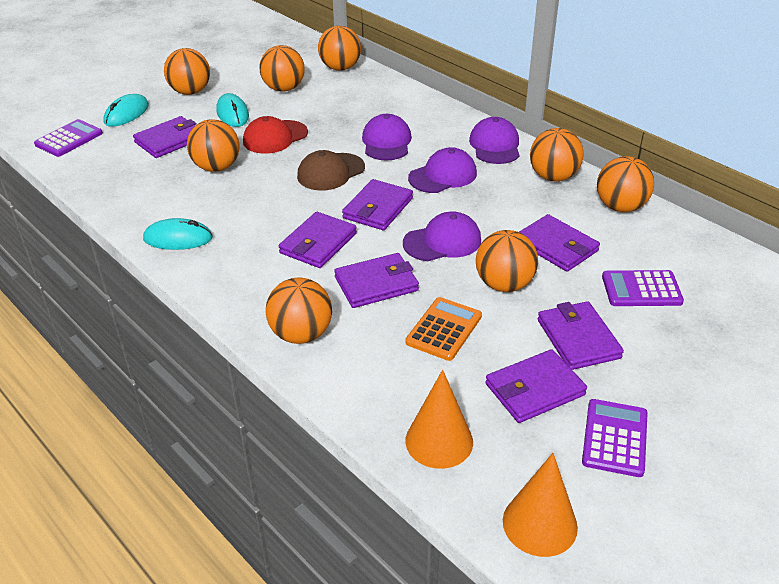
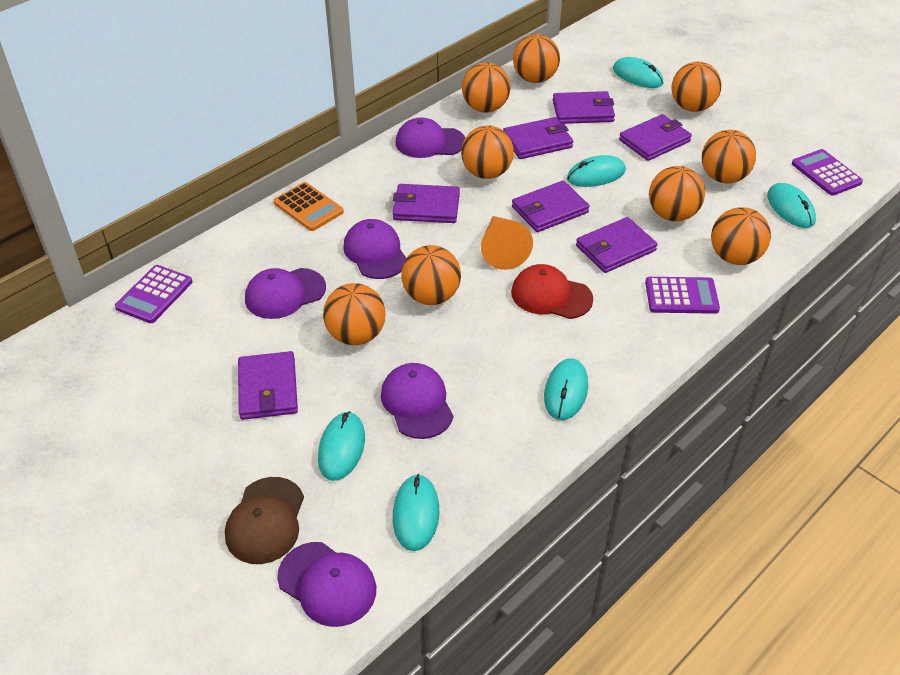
orange ball: 8 -> 9
orange cone: 2 -> 1
purple cap: 4 -> 5
turquoise mouse: 3 -> 6

